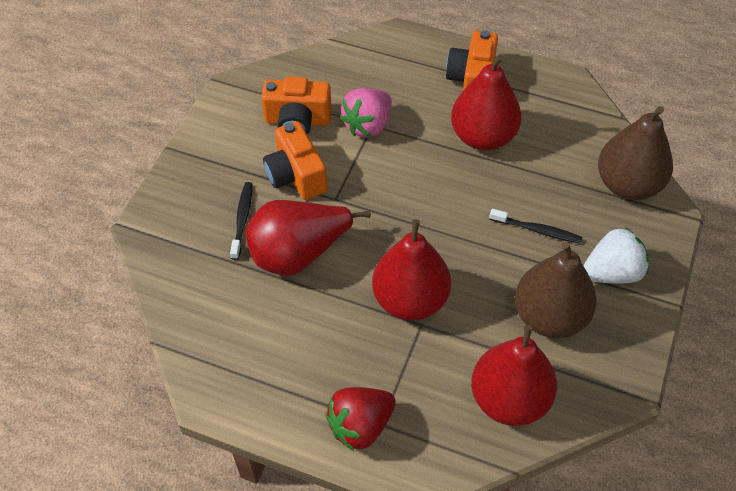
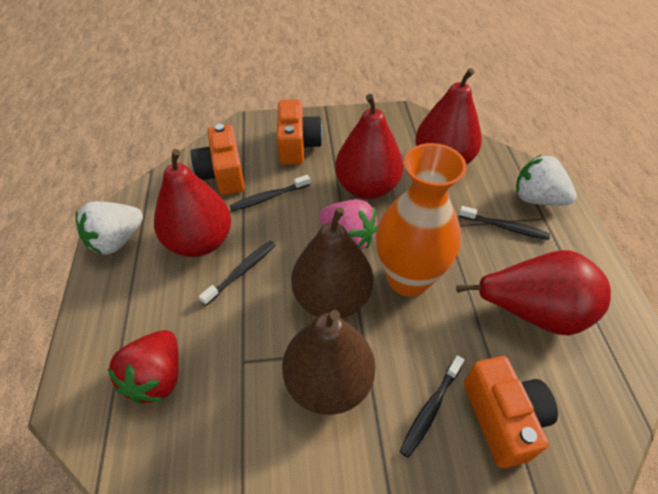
black toothbrush: 2 -> 4
orange vase: 0 -> 1
white strawberry: 1 -> 2

